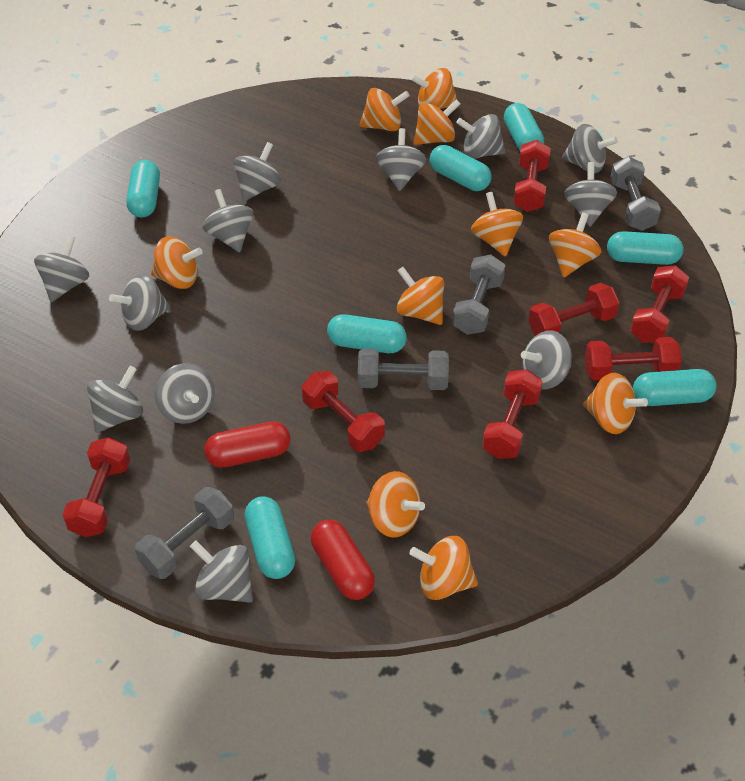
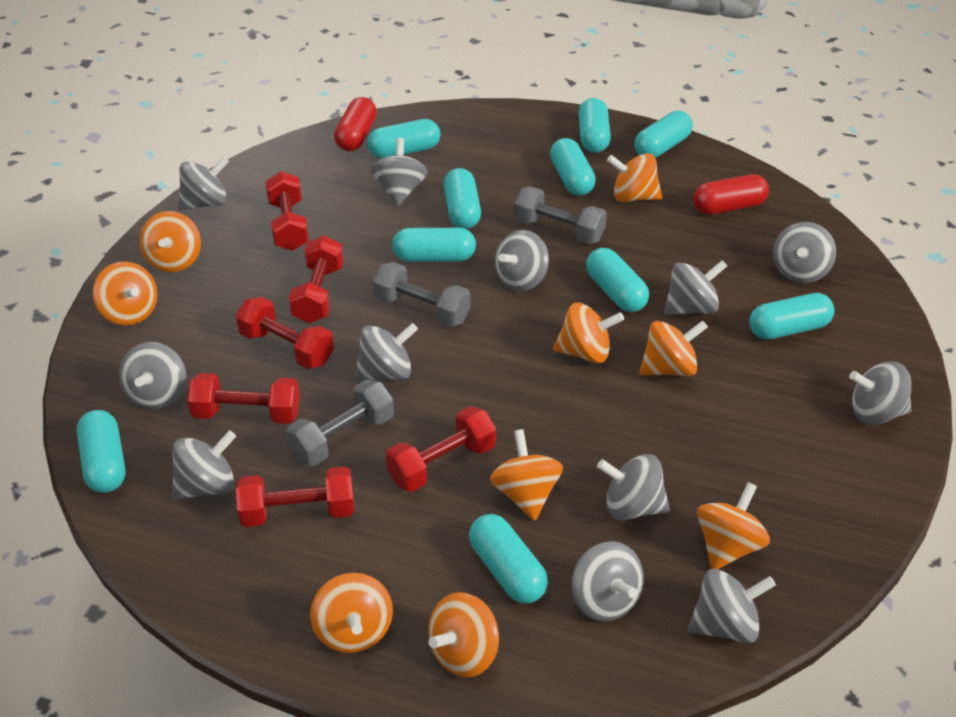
grey dumbbell: 4 -> 3
orange spinning top: 10 -> 9
red dumbbell: 7 -> 6
turquoise capsule: 7 -> 10

